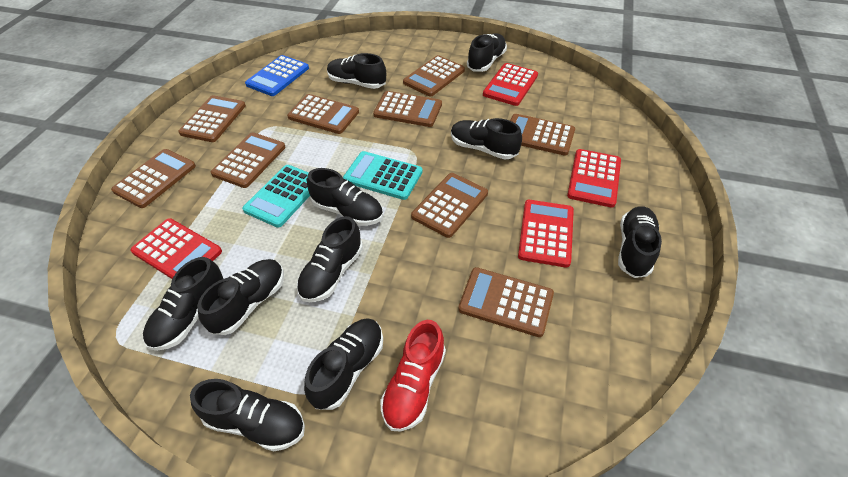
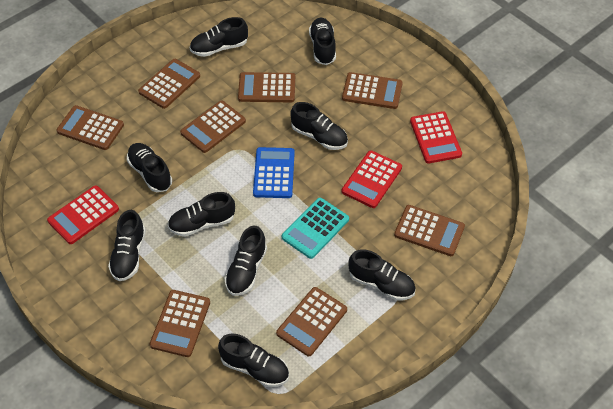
black shoe: 10 -> 9
brown calculator: 9 -> 8
red calculator: 4 -> 3
red shoe: 1 -> 0
turquoise calculator: 2 -> 1

